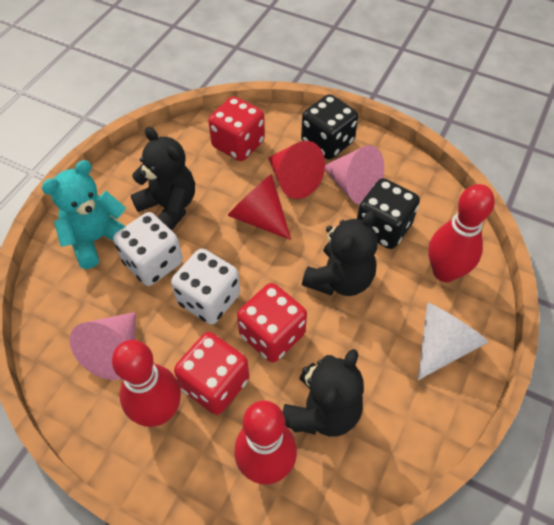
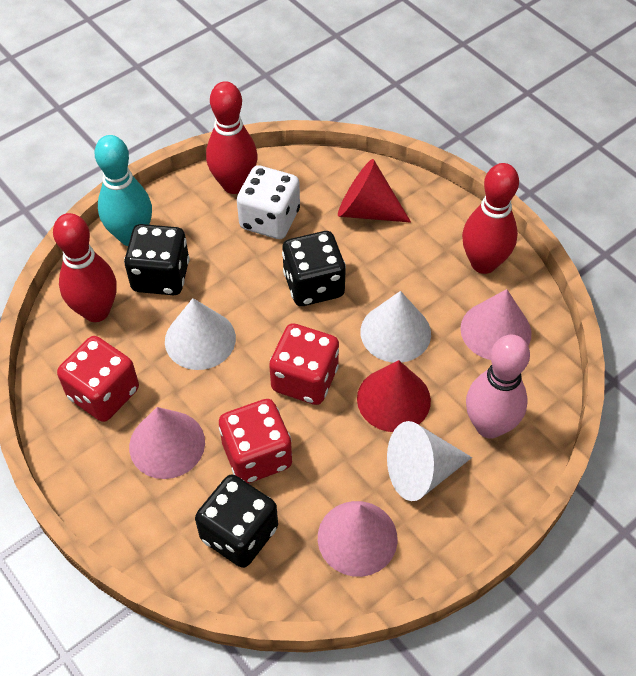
black dice: 2 -> 3
black teddy bear: 3 -> 0
pink bowling pin: 0 -> 1
pink cone: 2 -> 3
turquoise bowling pin: 0 -> 1
turquoise teddy bear: 1 -> 0
white cone: 1 -> 3
white dice: 2 -> 1

